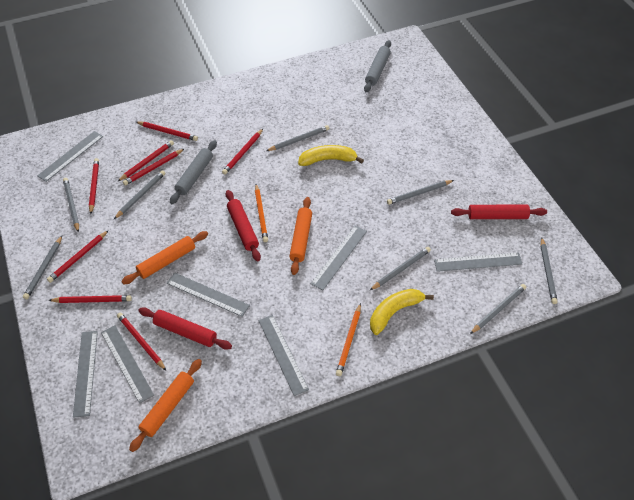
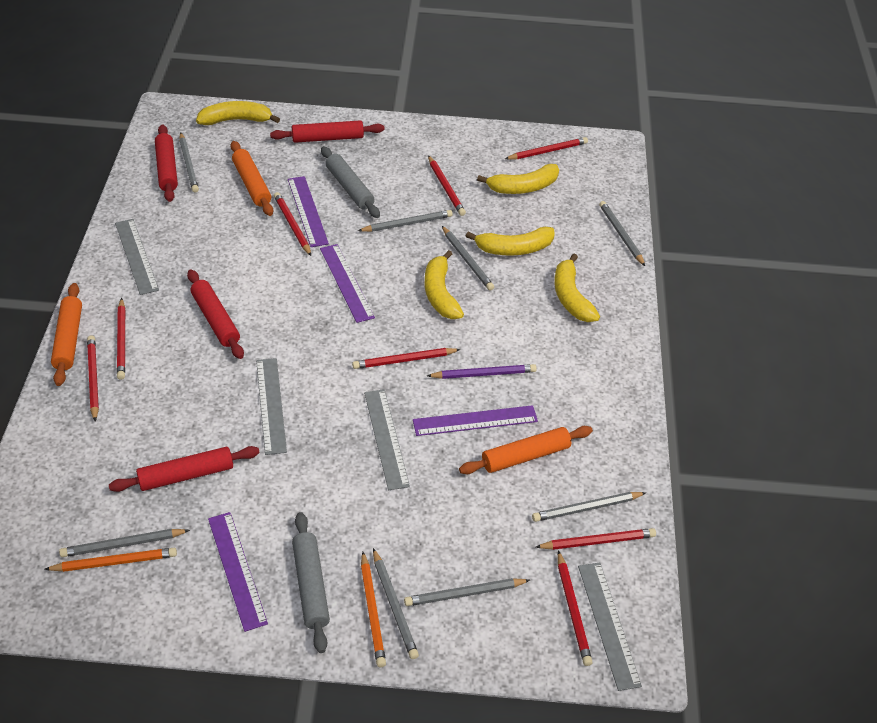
grey ruler: 7 -> 4
purple pencil: 0 -> 1
purple ruler: 0 -> 4
red rolling pin: 3 -> 4
yellow banana: 2 -> 5

